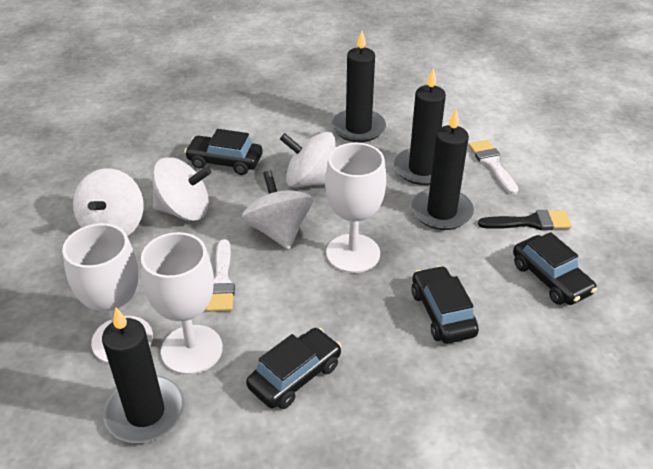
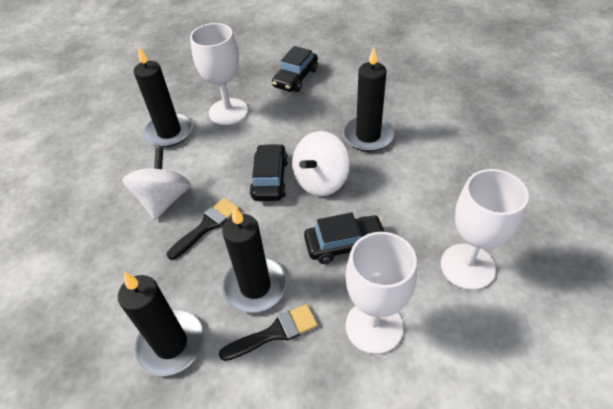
black brush: 1 -> 2
black car: 4 -> 3
white brush: 2 -> 0
white spinning top: 4 -> 2

